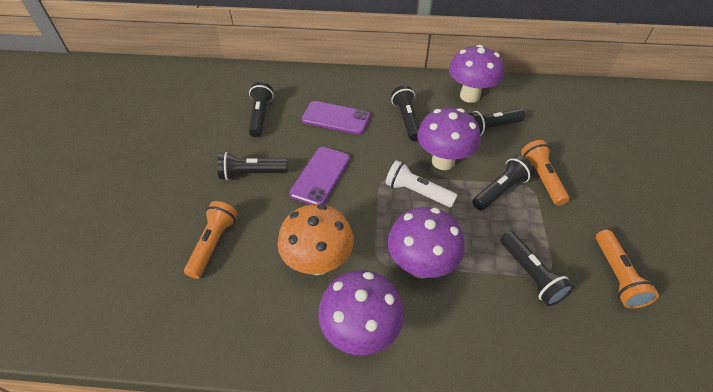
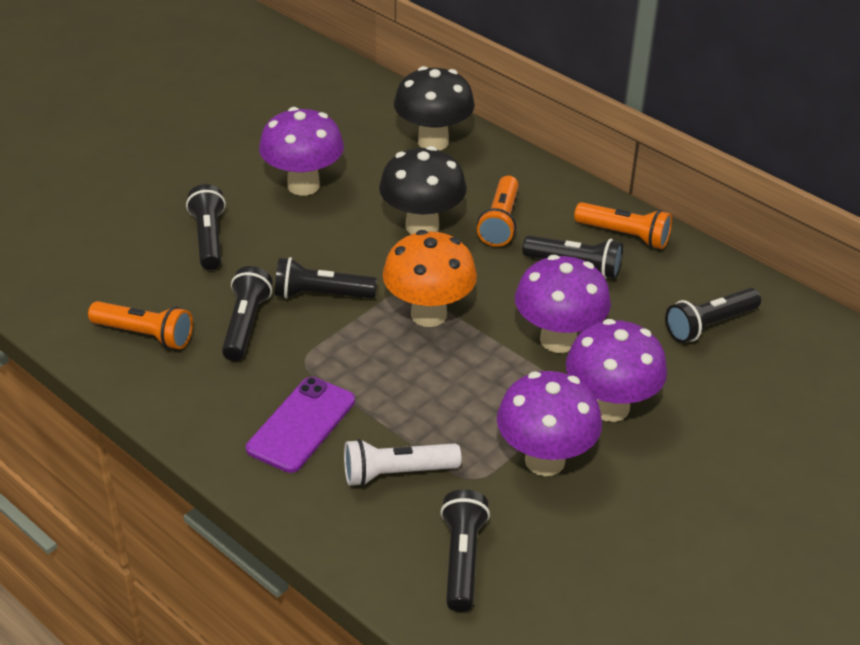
black mushroom: 0 -> 2
purple phone: 2 -> 1

